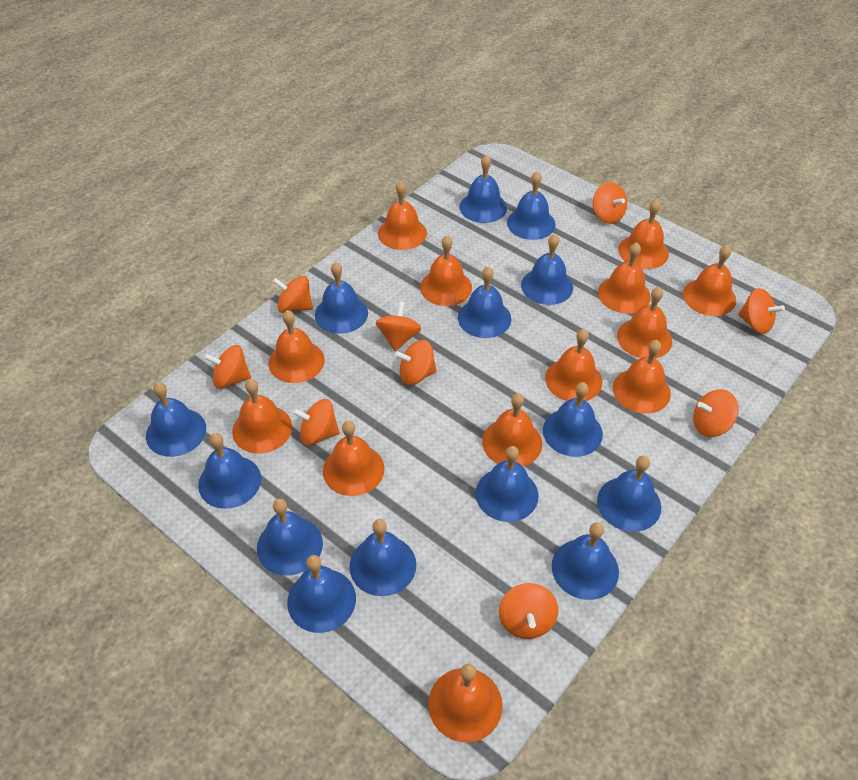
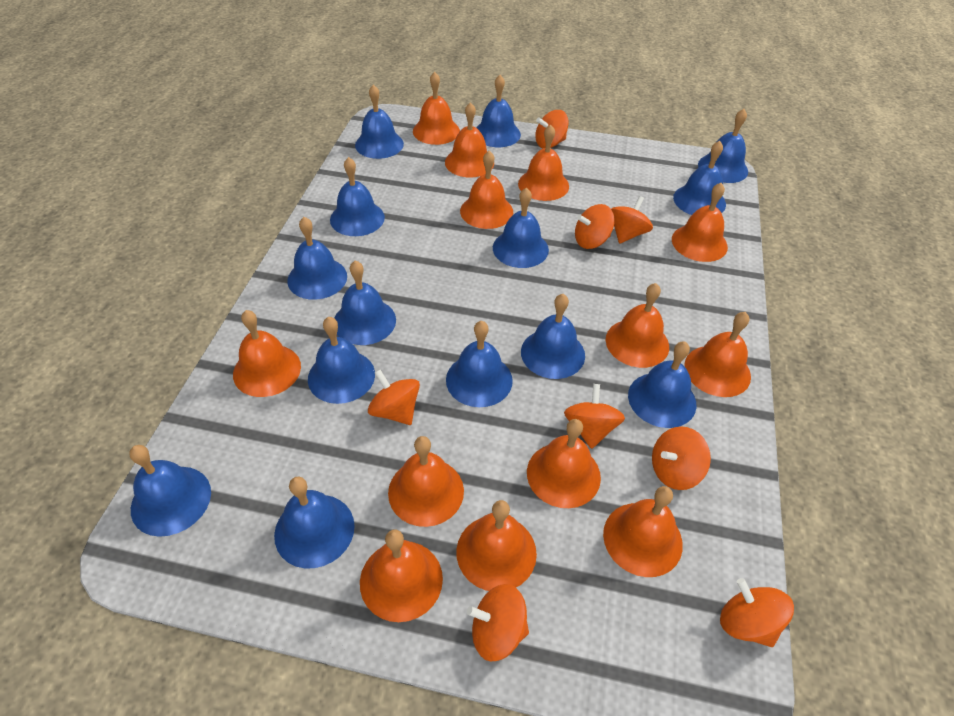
orange spinning top: 9 -> 8

